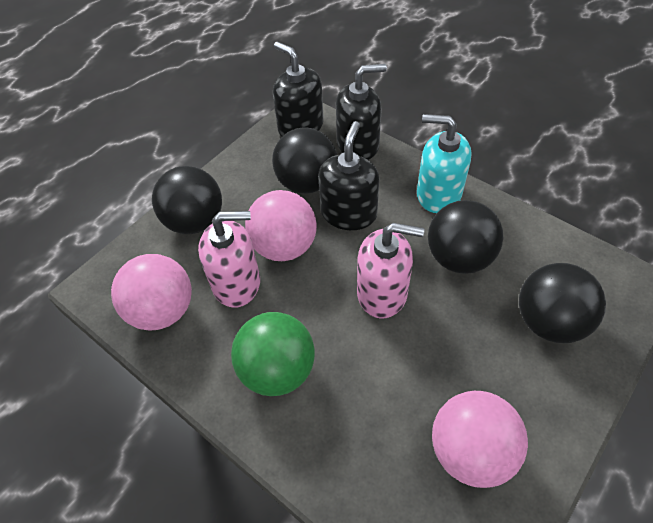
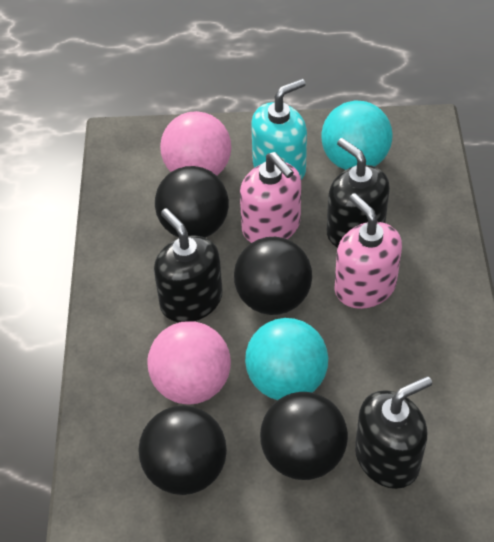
green ball: 1 -> 0
pink ball: 3 -> 2
turquoise ball: 0 -> 2

